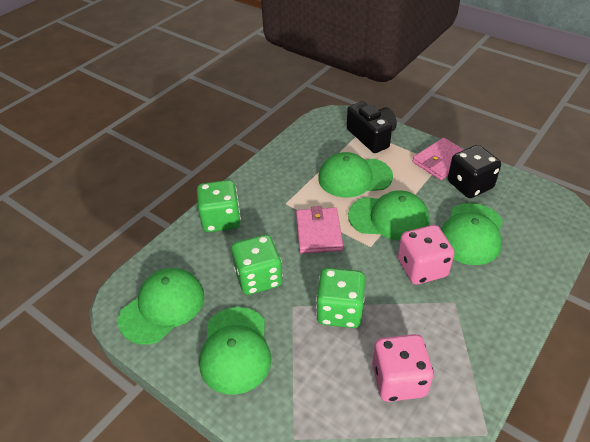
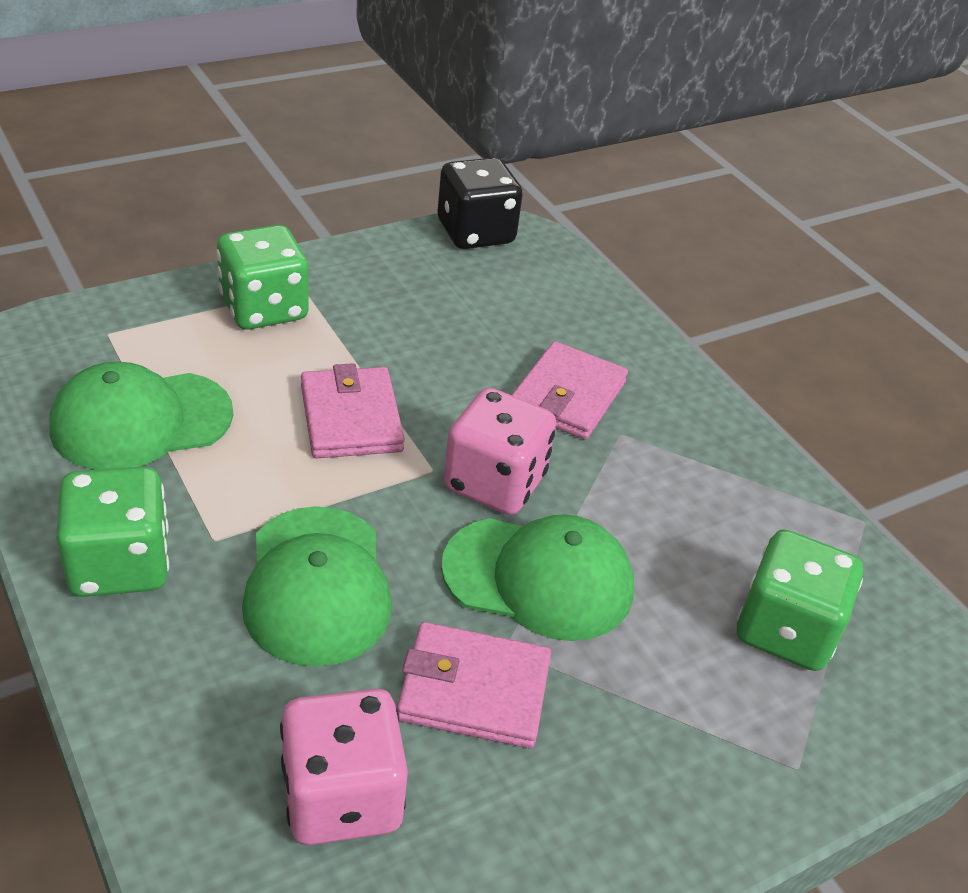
black camera: 1 -> 0
green cap: 5 -> 3
pink wallet: 2 -> 3

